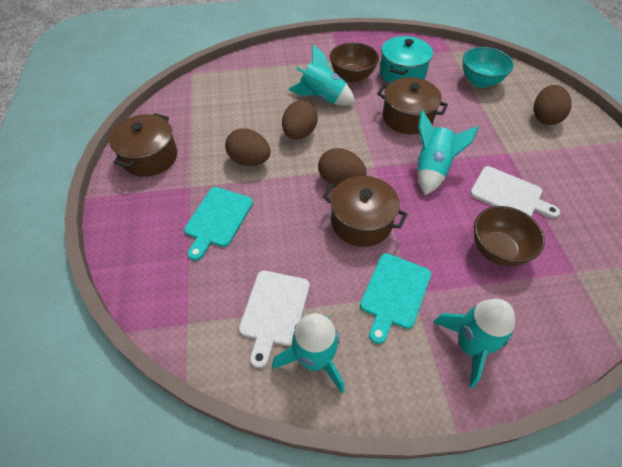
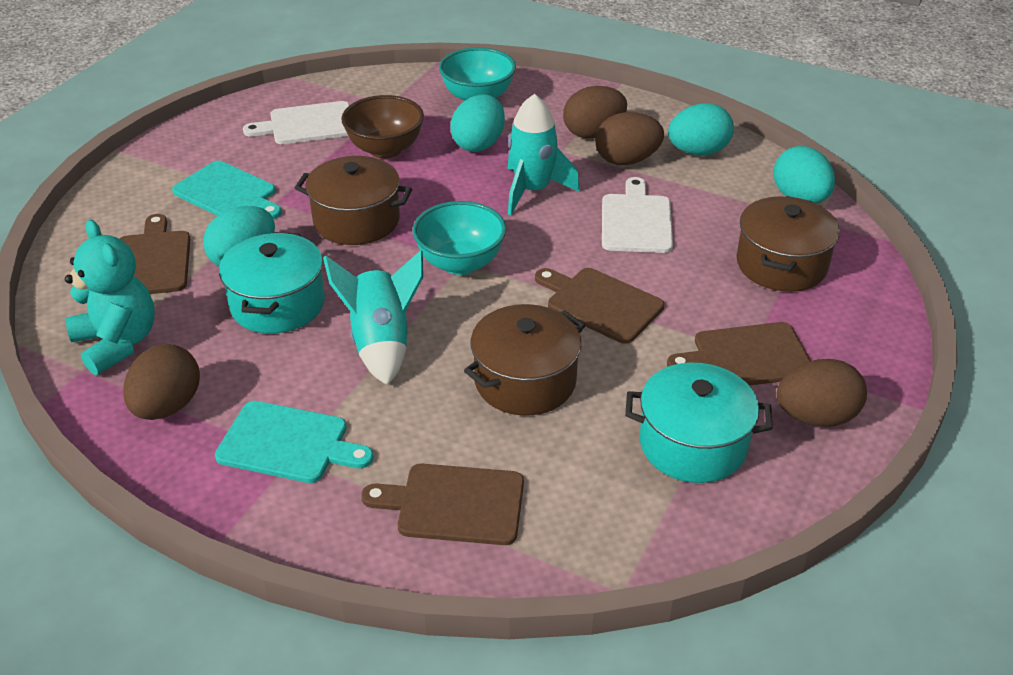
brown bowl: 2 -> 1
brown cutting board: 0 -> 4
turquoise bowl: 1 -> 2
turquoise egg: 0 -> 4
turquoise pot: 1 -> 2
turquoise rocket: 4 -> 2
turquoise teddy bear: 0 -> 1

